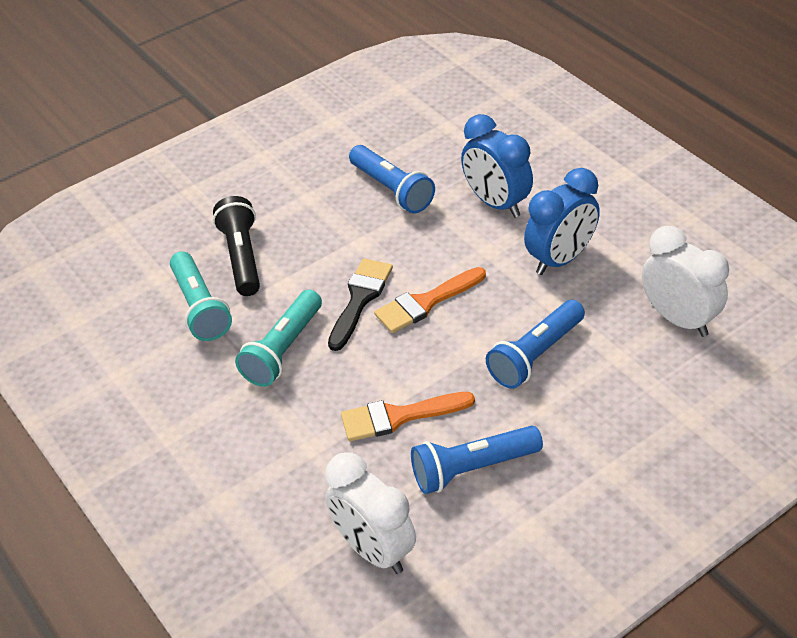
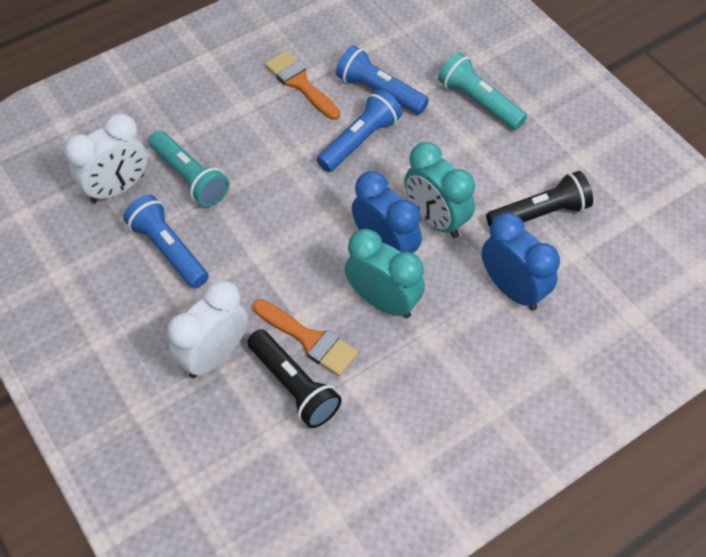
black brush: 1 -> 0
black flashlight: 1 -> 2
turquoise clock: 0 -> 2

